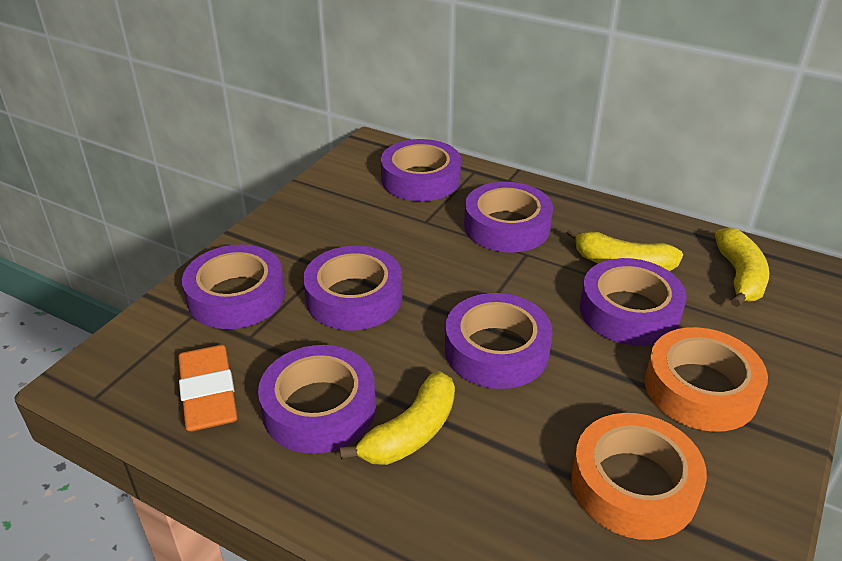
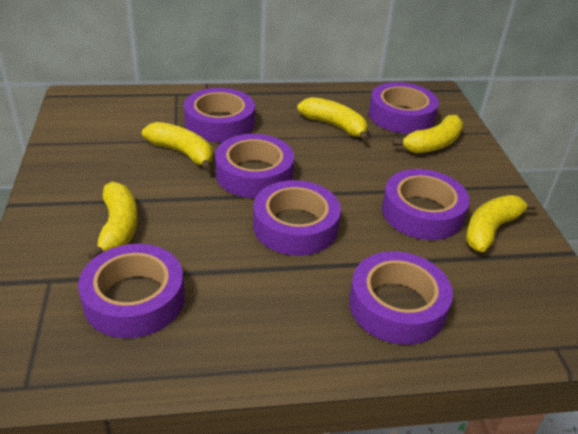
orange eraser: 1 -> 0
orange tape: 2 -> 0
yellow banana: 3 -> 5

